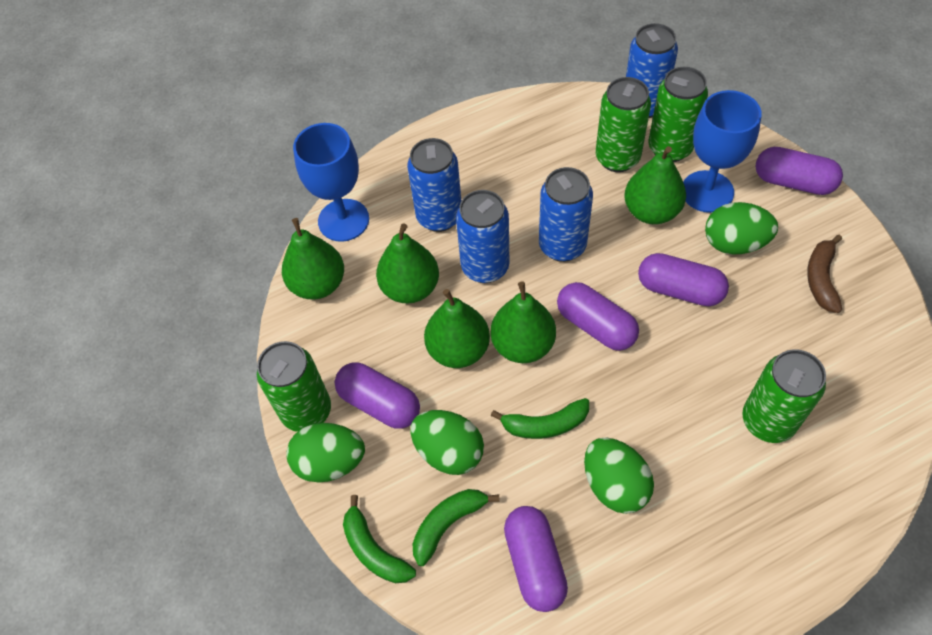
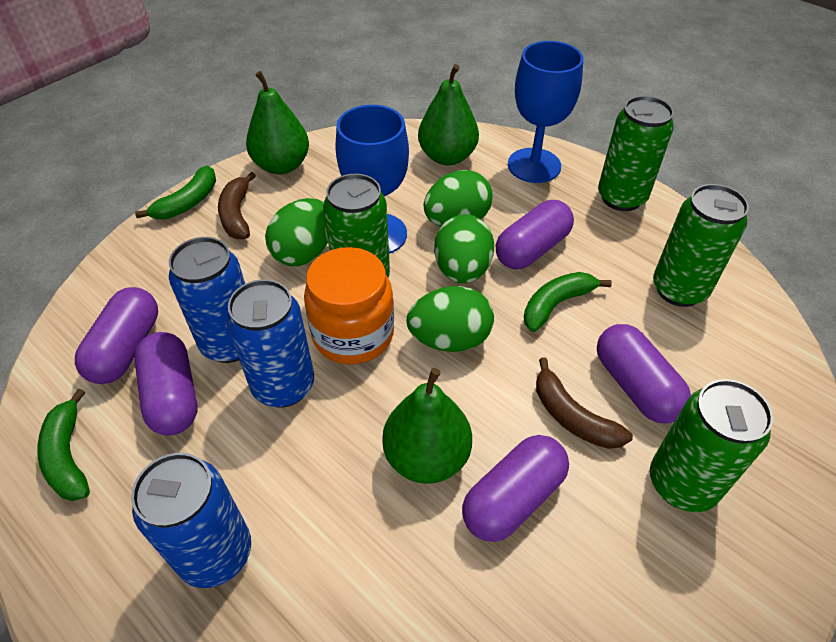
blue can: 4 -> 3
brown banana: 1 -> 2
green pear: 5 -> 3
orange jar: 0 -> 1

